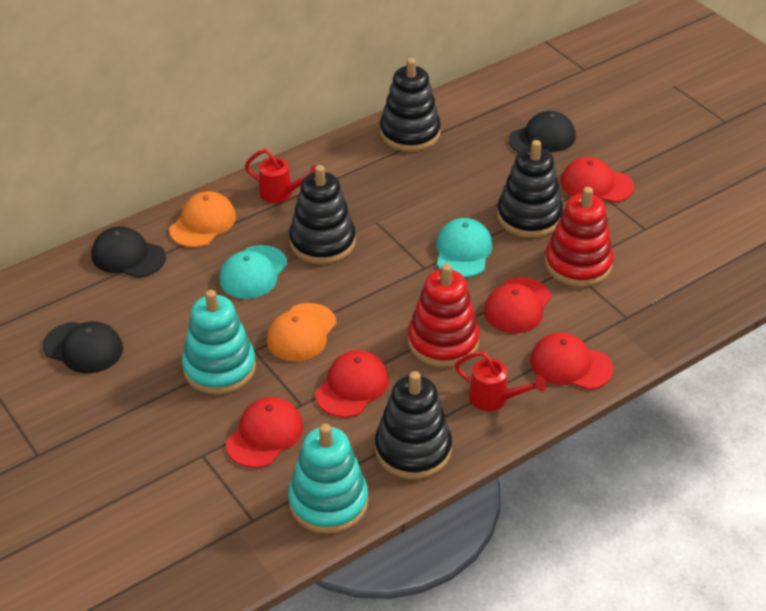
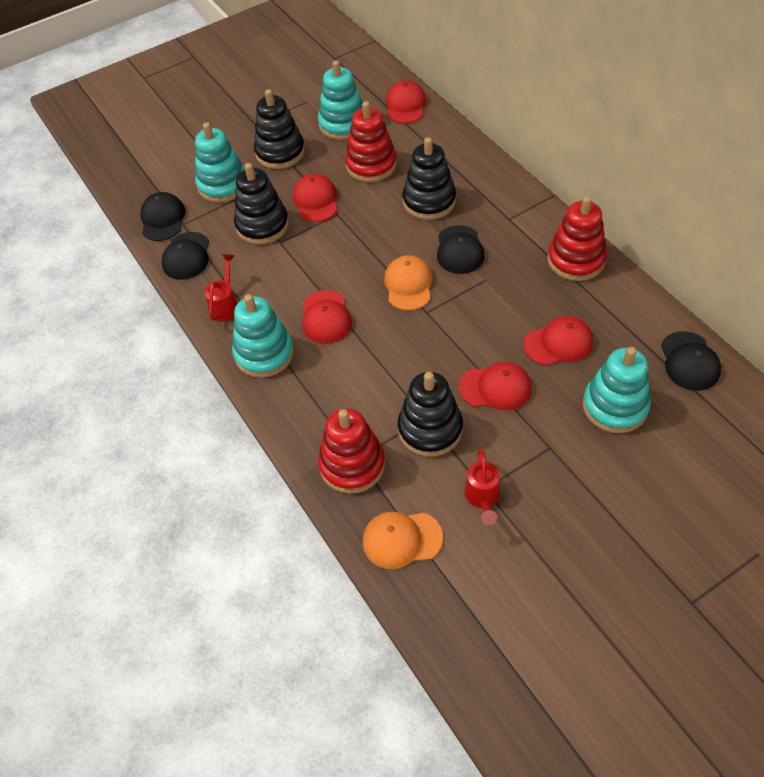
black cap: 3 -> 4
red stacking toy: 2 -> 3
turquoise cap: 2 -> 0
turquoise stacking toy: 2 -> 4

